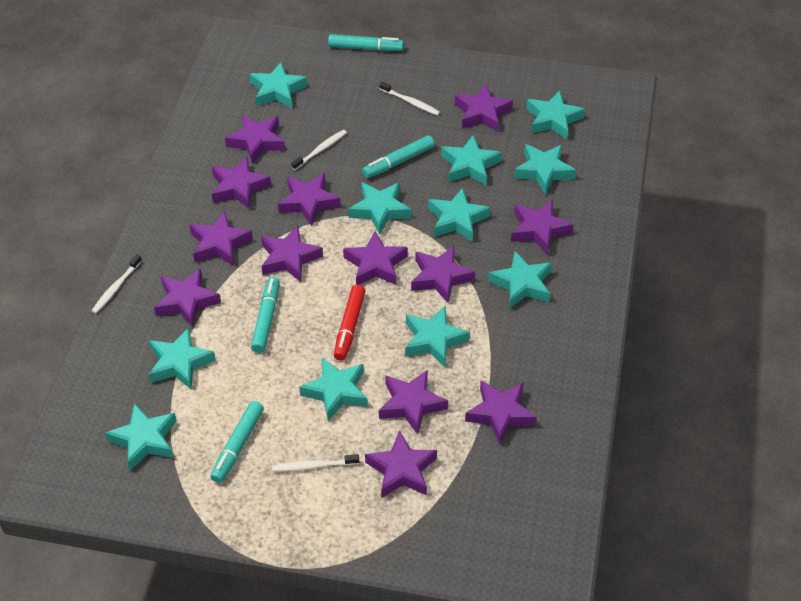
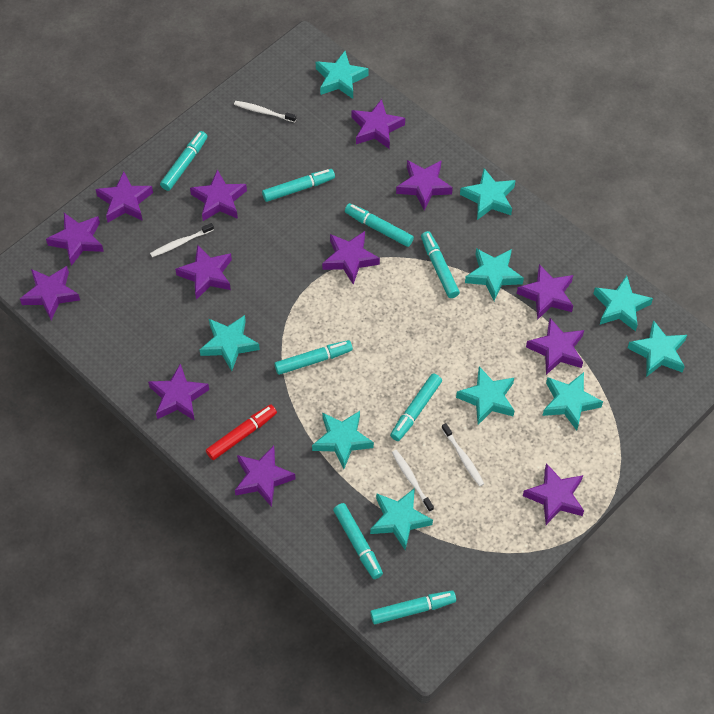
turquoise marker: 4 -> 8
turquoise star: 11 -> 10

